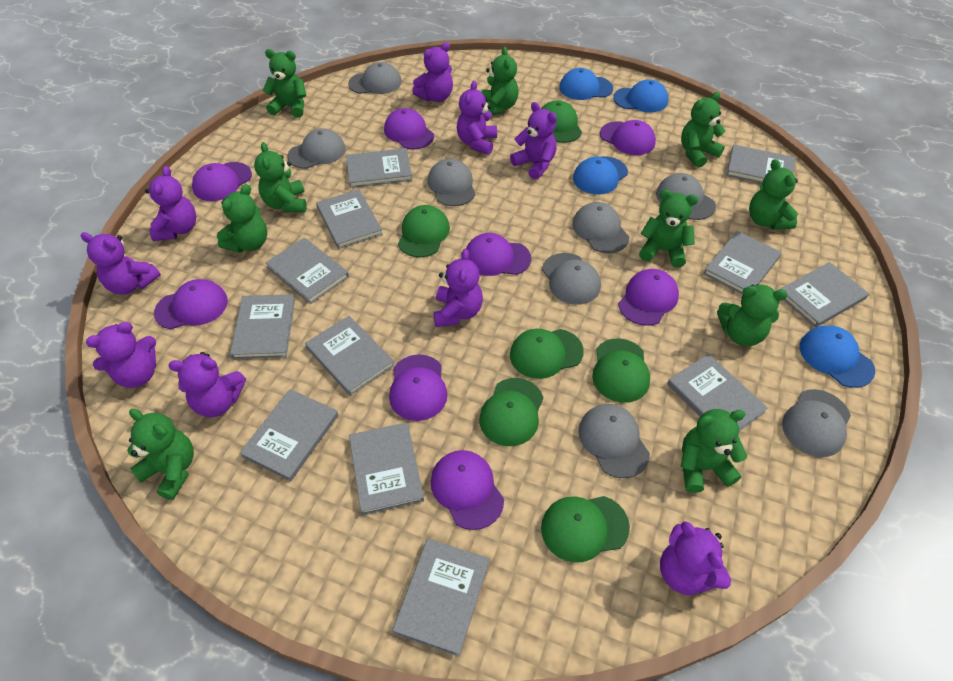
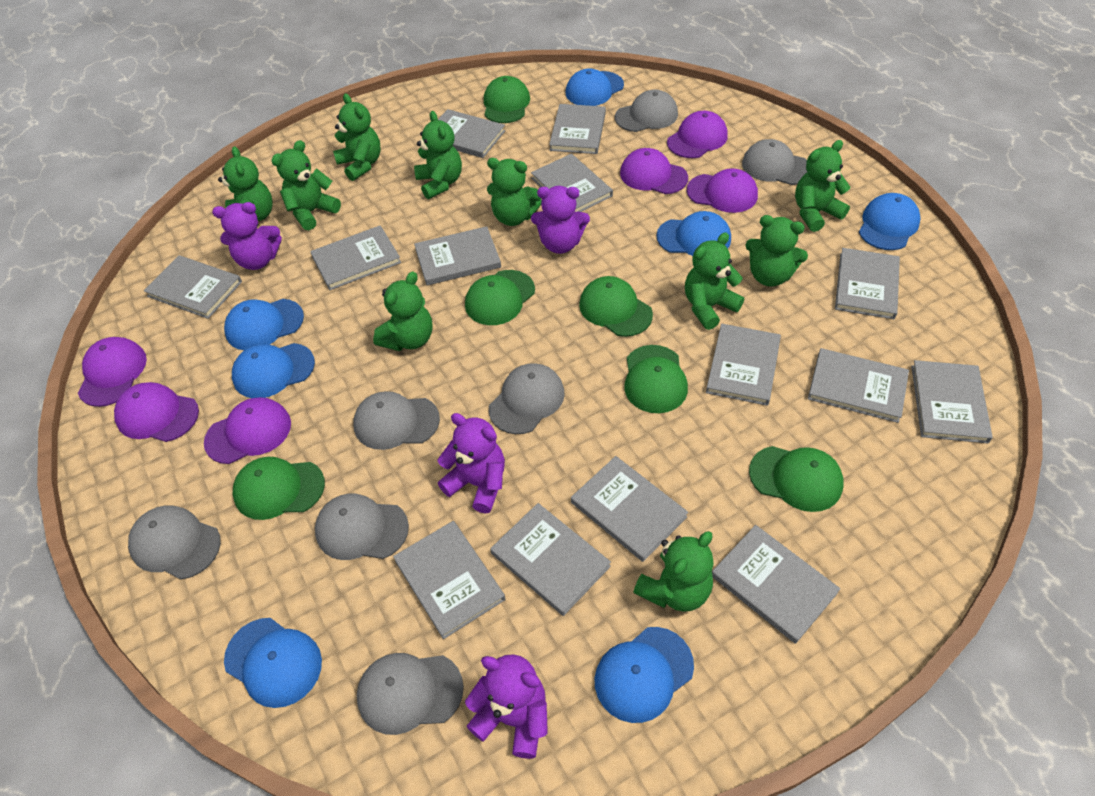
blue cap: 4 -> 7
grey book: 12 -> 14
grey cap: 8 -> 7
purple cap: 8 -> 6
purple teddy bear: 9 -> 4

